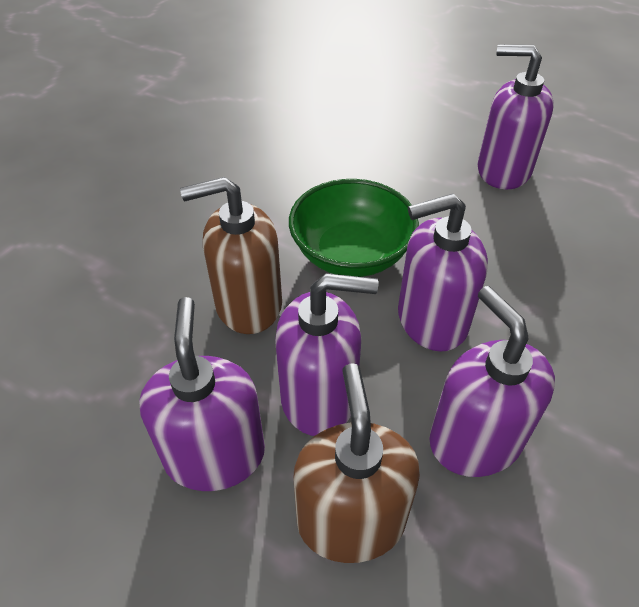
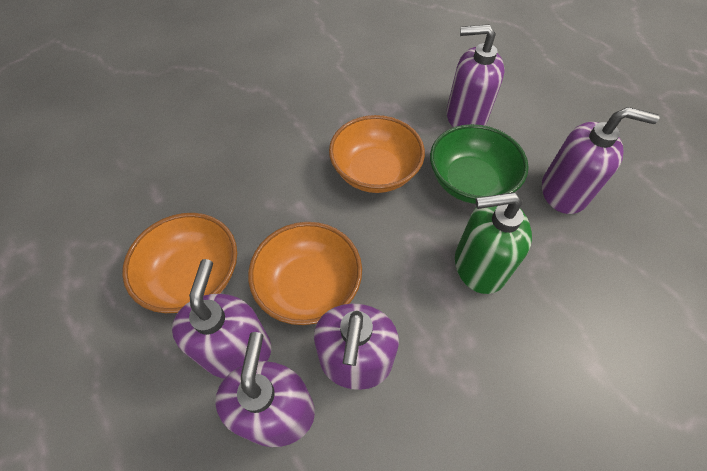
brown soap dispenser: 2 -> 0
green soap dispenser: 0 -> 1
orange bowl: 0 -> 3

